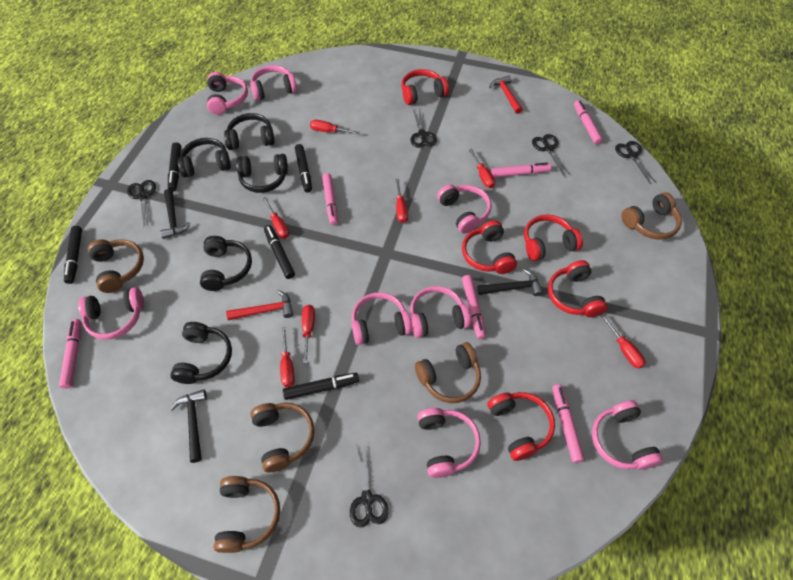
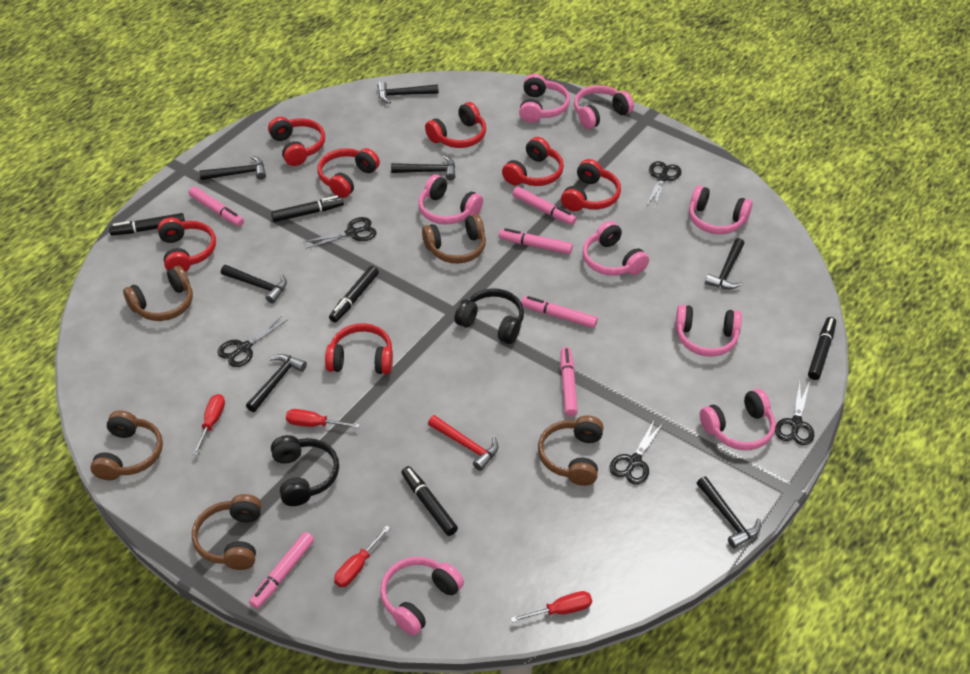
black hammer: 3 -> 7
black headphones: 5 -> 2
red hammer: 2 -> 1
red headphones: 5 -> 7
red screwdriver: 7 -> 4

